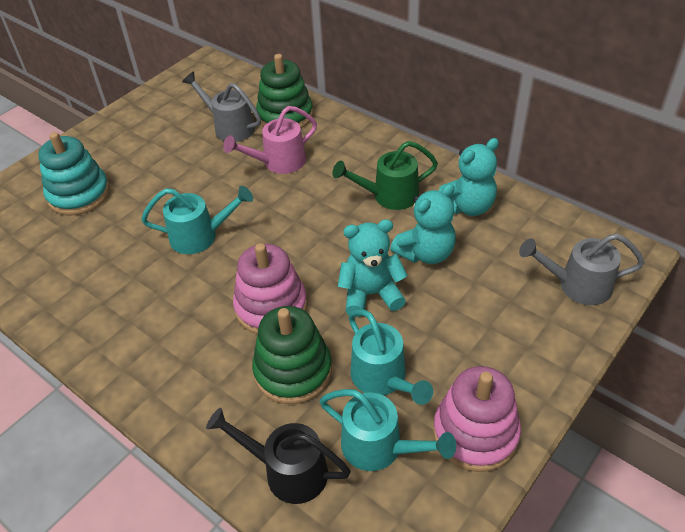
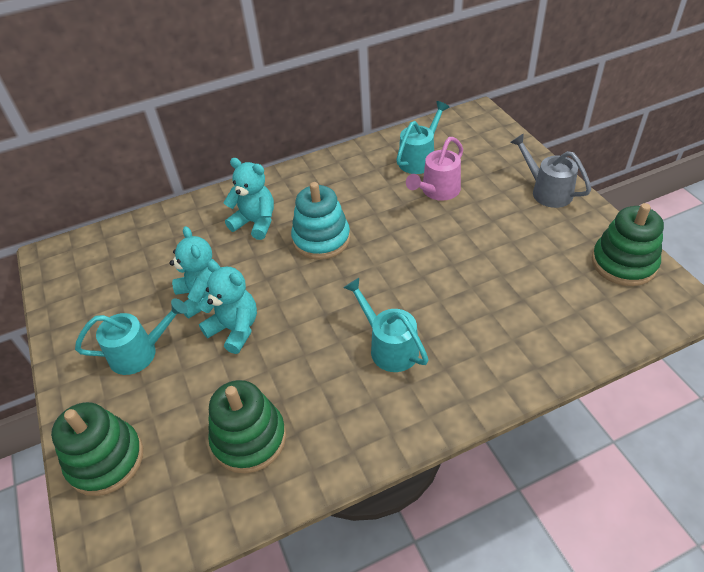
black watering can: 1 -> 0
green stacking toy: 2 -> 3
green watering can: 1 -> 0
grey watering can: 2 -> 1
pink stacking toy: 2 -> 0

